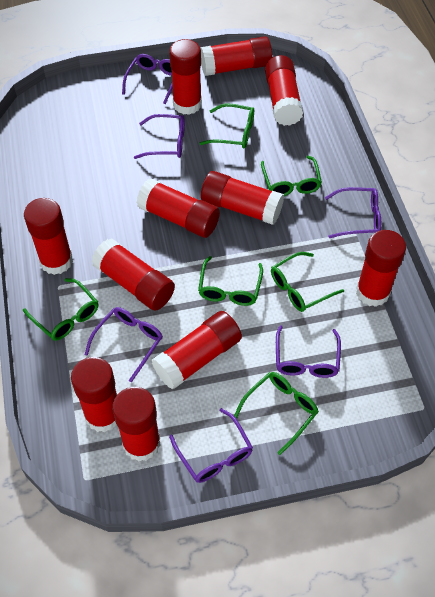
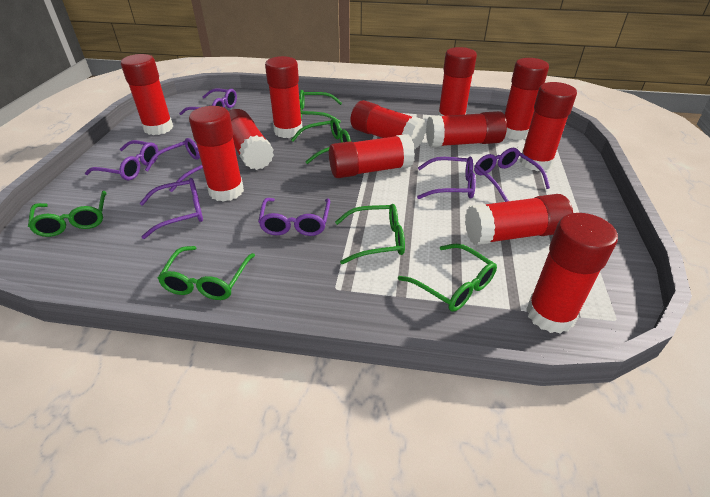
purple glasses: 6 -> 7
red glue stick: 11 -> 12

